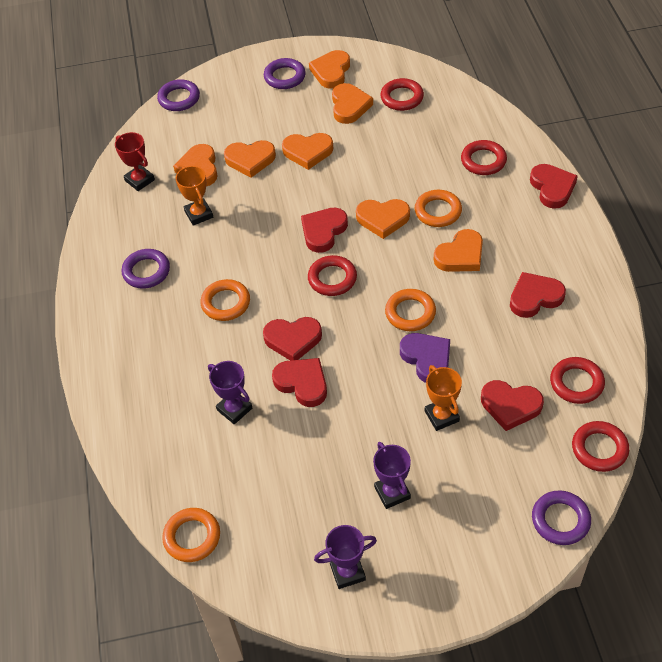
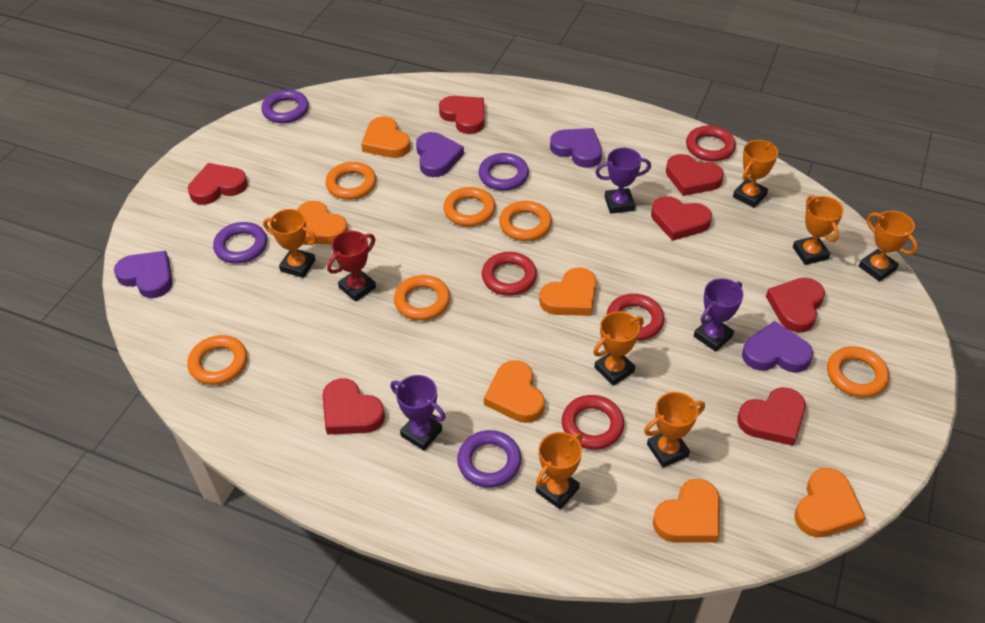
orange heart: 7 -> 6
orange ring: 4 -> 6
orange trophy: 2 -> 7
purple heart: 1 -> 4
red heart: 6 -> 7
red ring: 5 -> 4

